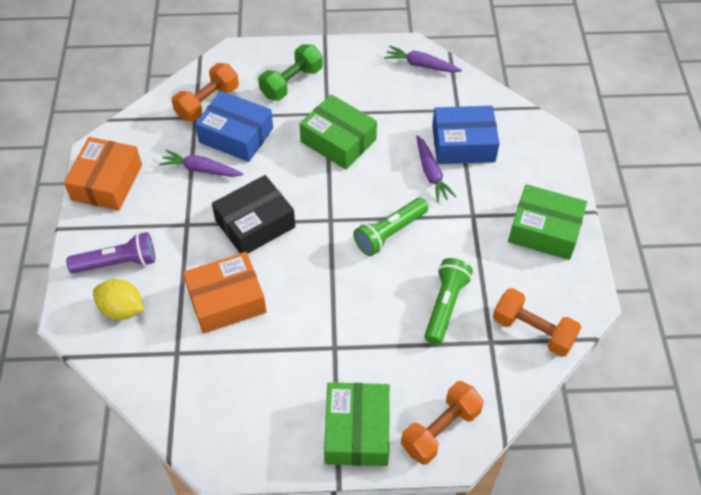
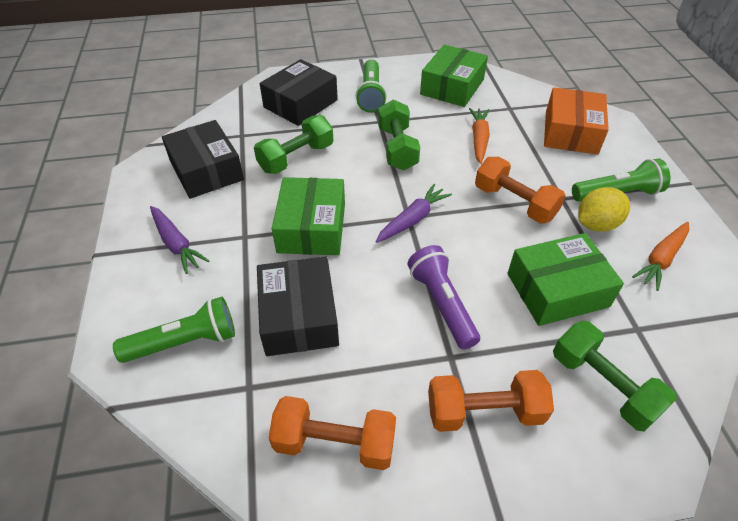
black box: 1 -> 3
blue box: 2 -> 0
green dumbbell: 1 -> 3
green flashlight: 2 -> 3
orange box: 2 -> 1
orange carrot: 0 -> 2
purple carrot: 3 -> 2

